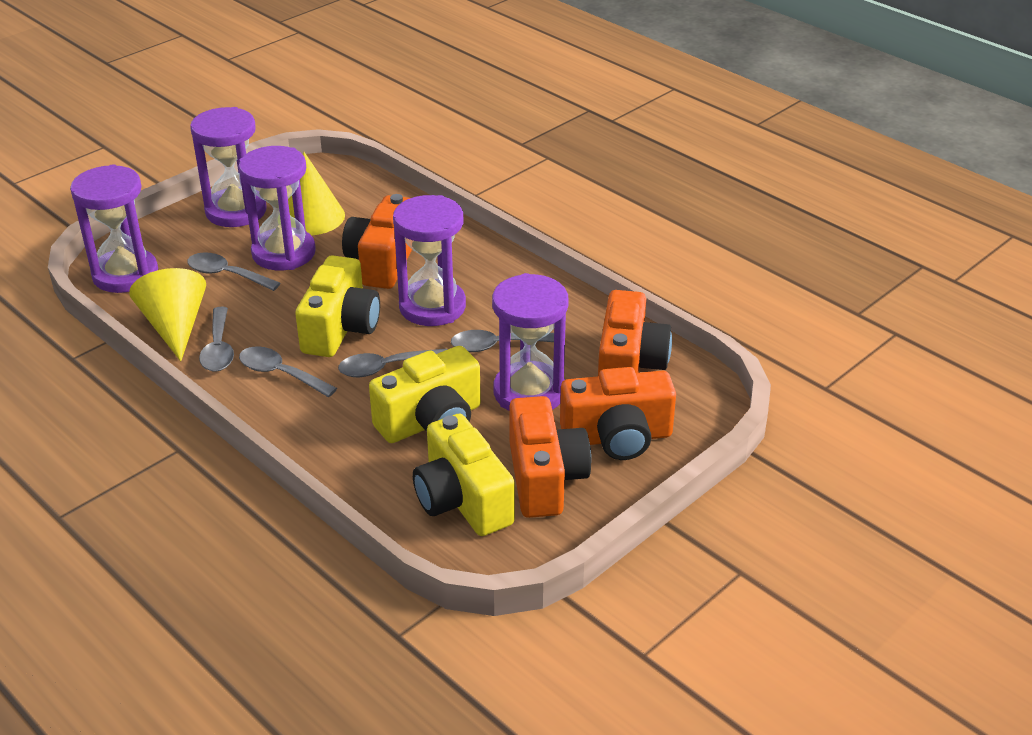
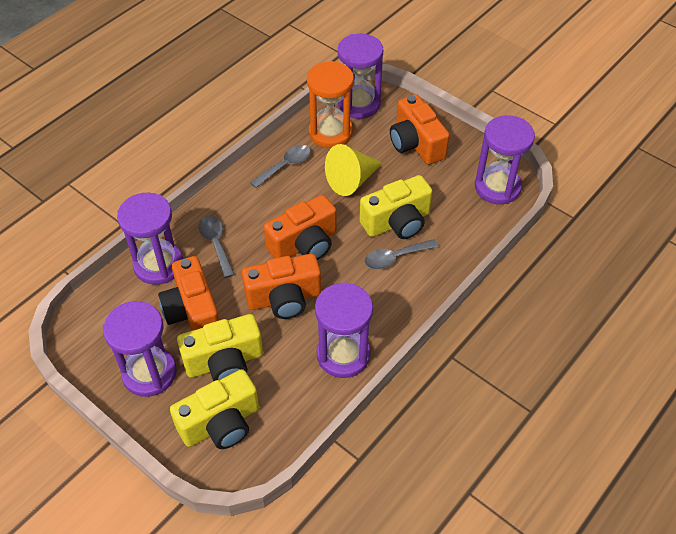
grey spoon: 5 -> 3
orange hourglass: 0 -> 1
yellow cone: 2 -> 1

